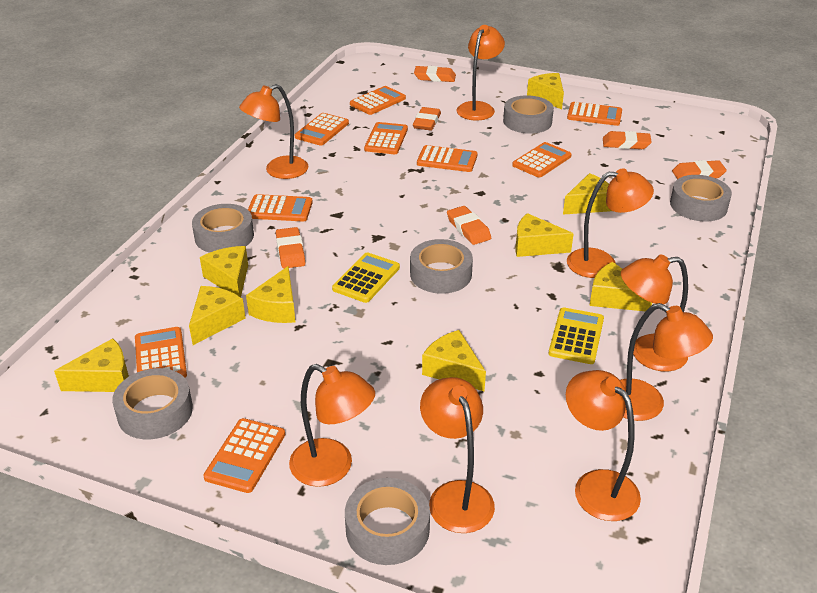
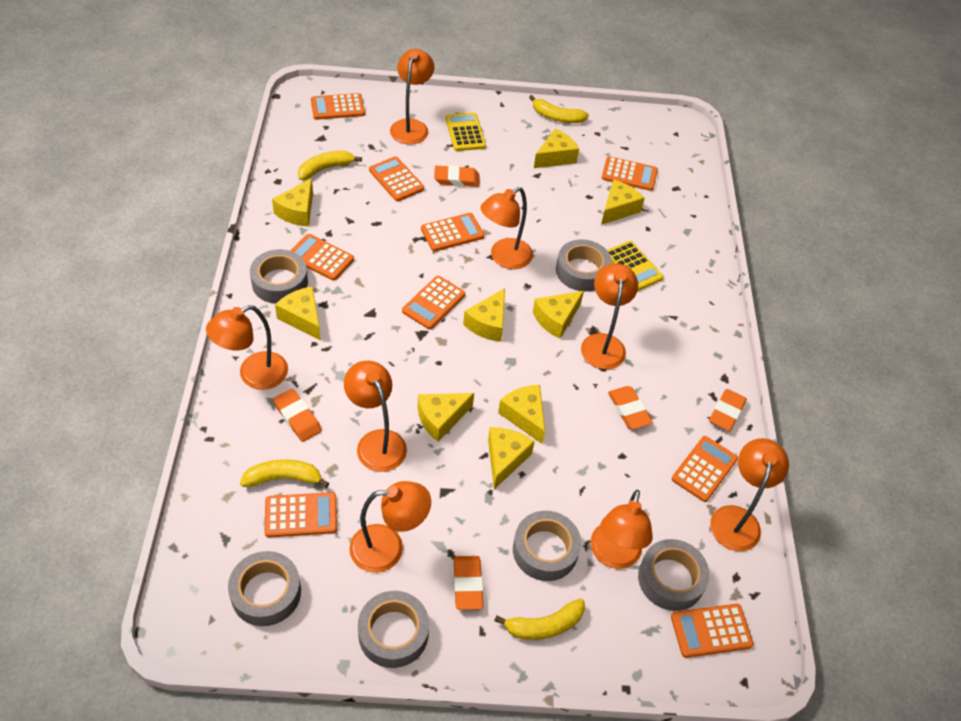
orange eraser: 6 -> 5
yellow banana: 0 -> 4

